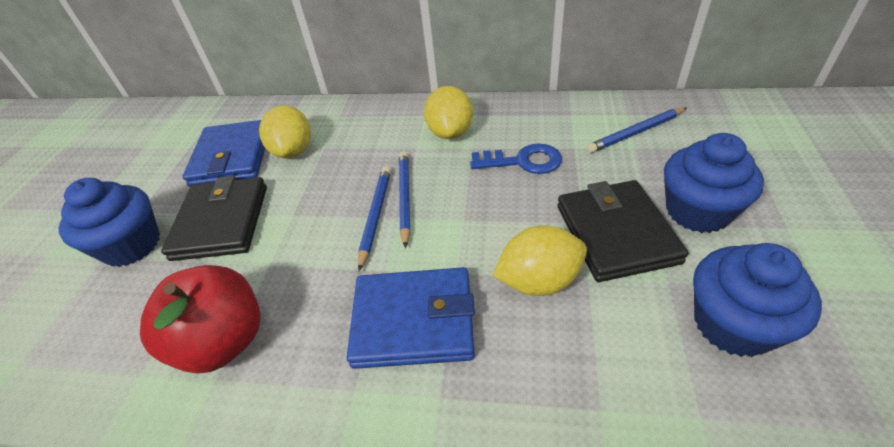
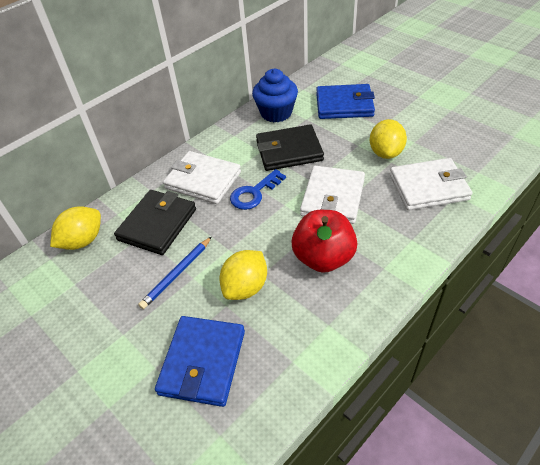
blue cupcake: 3 -> 1
blue pencil: 3 -> 1
white wallet: 0 -> 3

